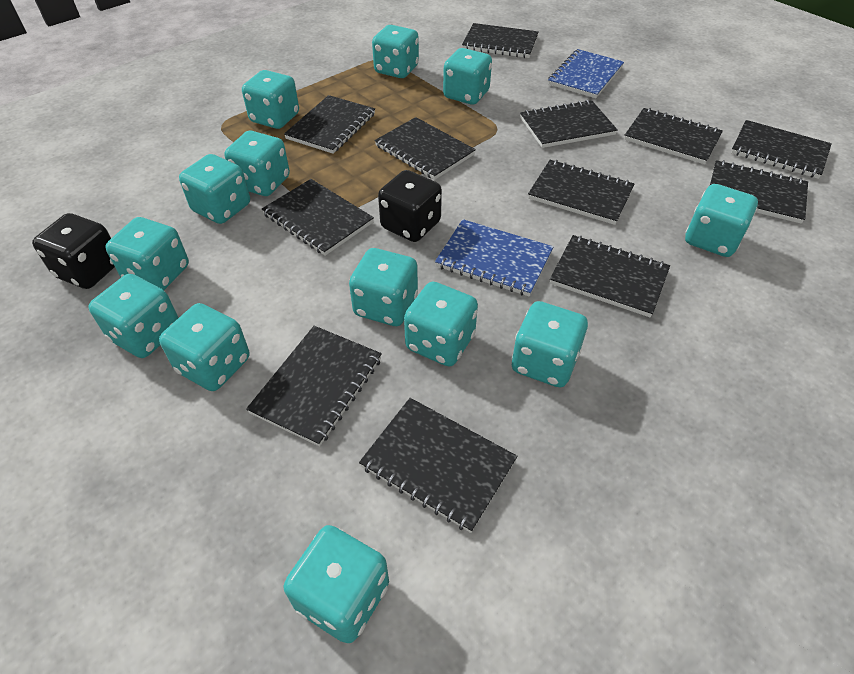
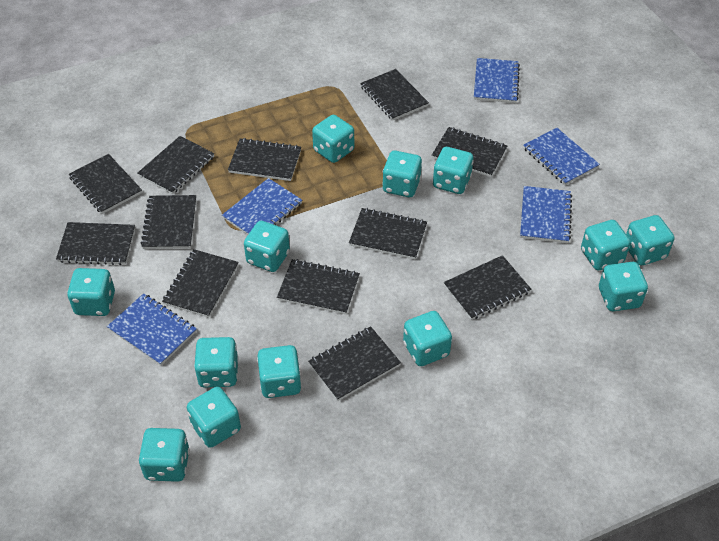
black dice: 2 -> 0
blue notebook: 2 -> 5

